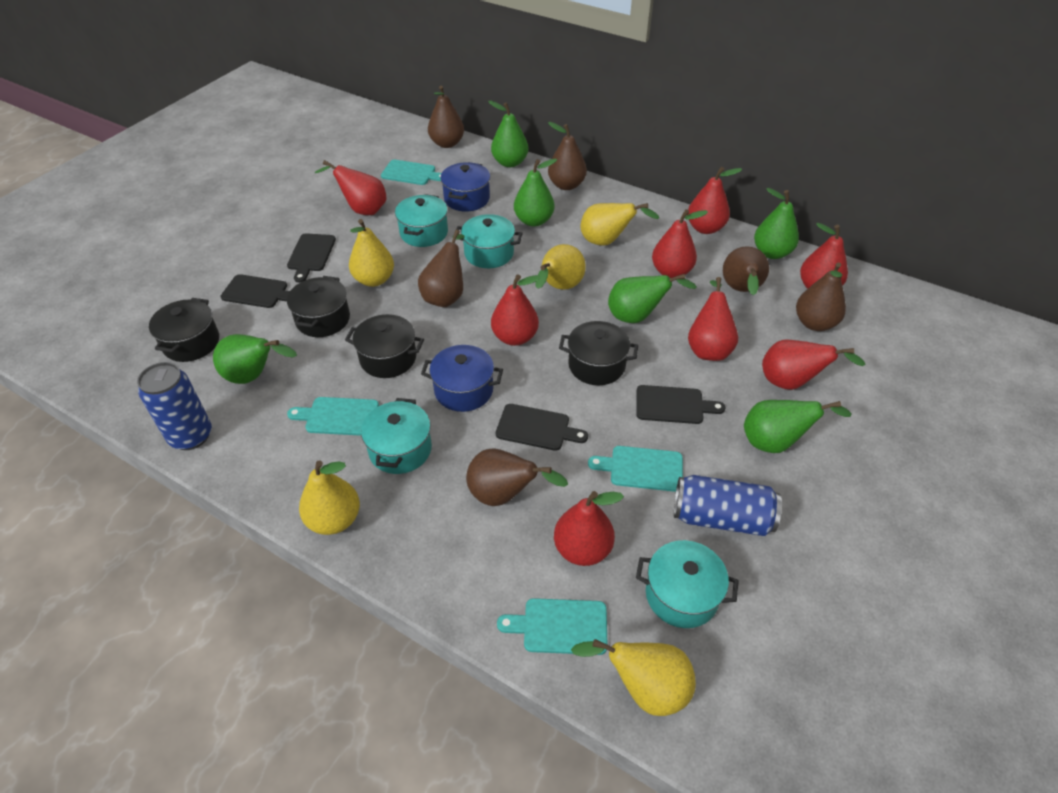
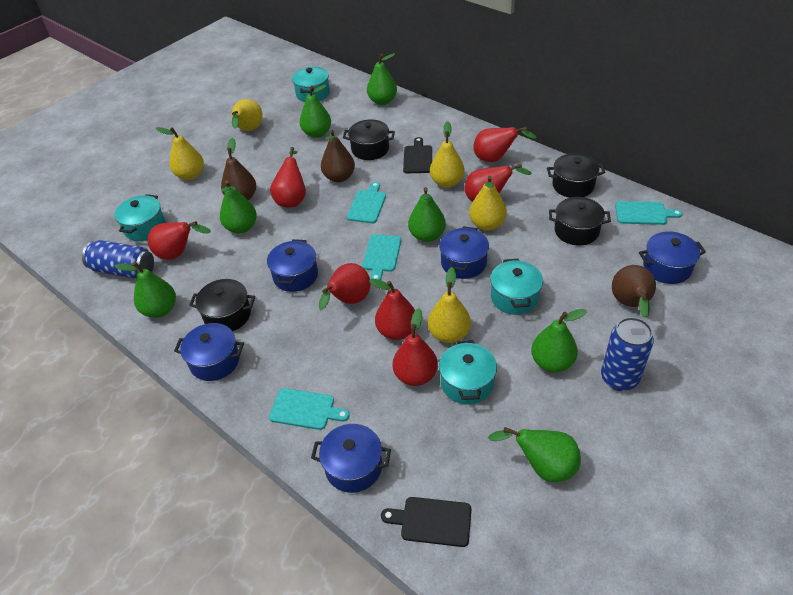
black cutting board: 4 -> 2
blue pot: 2 -> 5
brown pear: 6 -> 3
green pear: 6 -> 7
red pear: 8 -> 7

